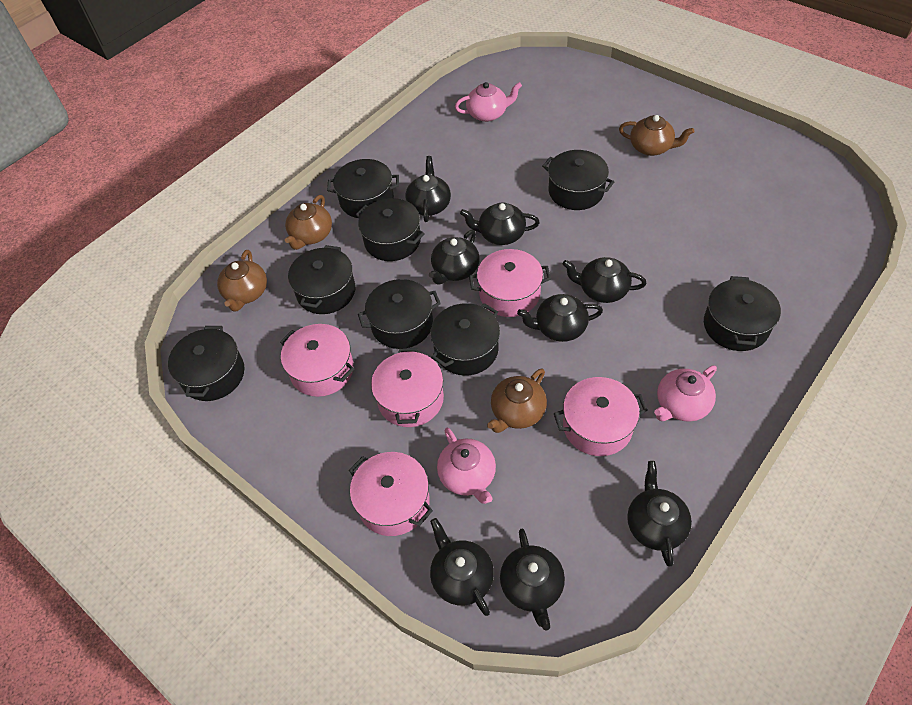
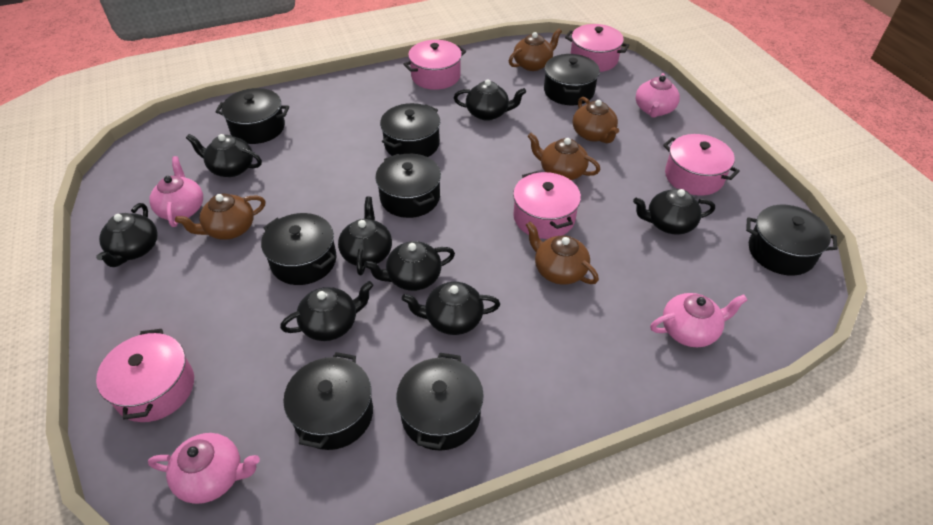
brown teapot: 4 -> 5
pink teapot: 3 -> 4

